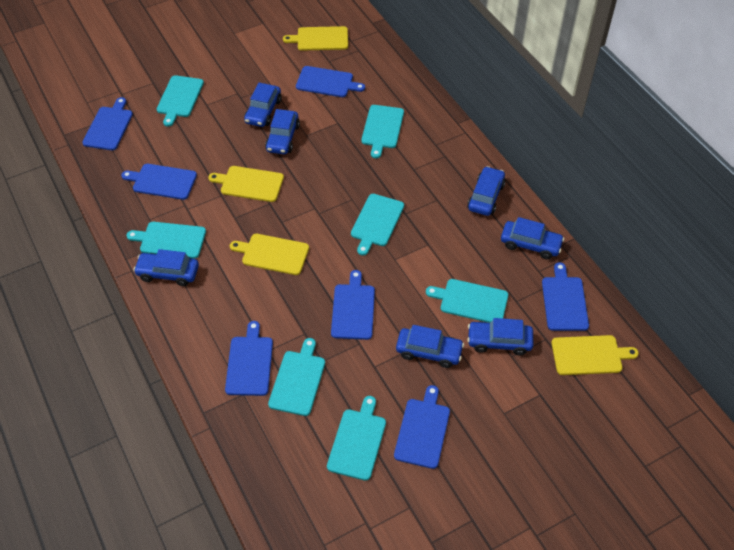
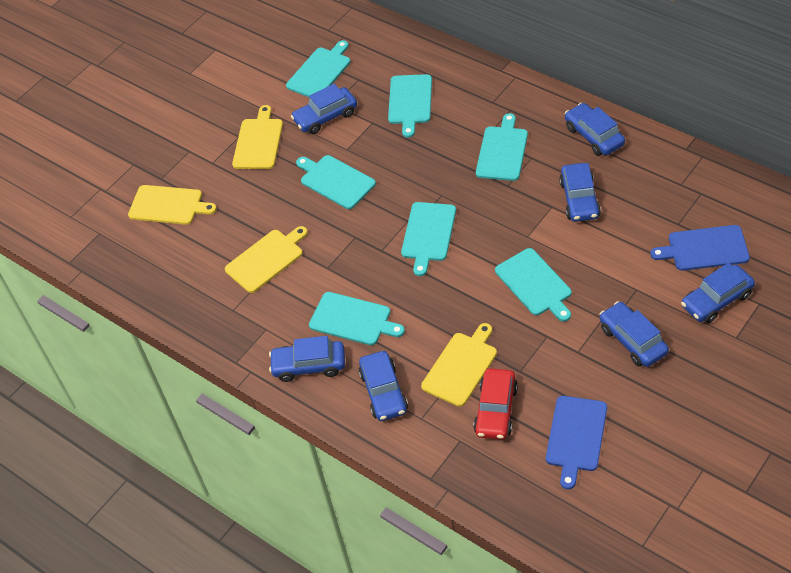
blue cutting board: 7 -> 2
red car: 0 -> 1

